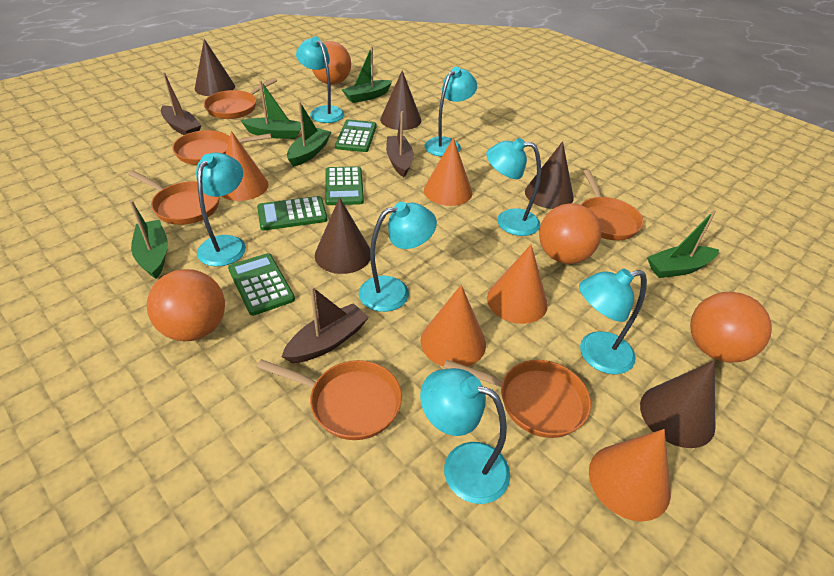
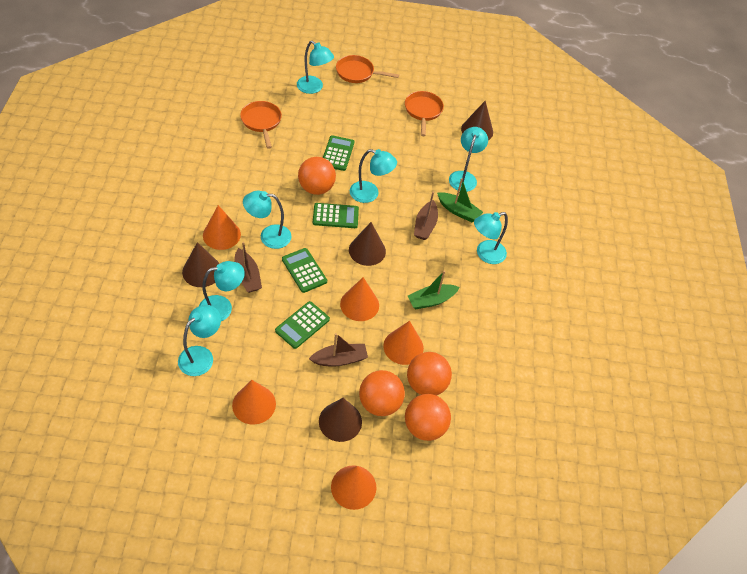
brown cone: 5 -> 4
green boat: 5 -> 2
orange pan: 6 -> 3

